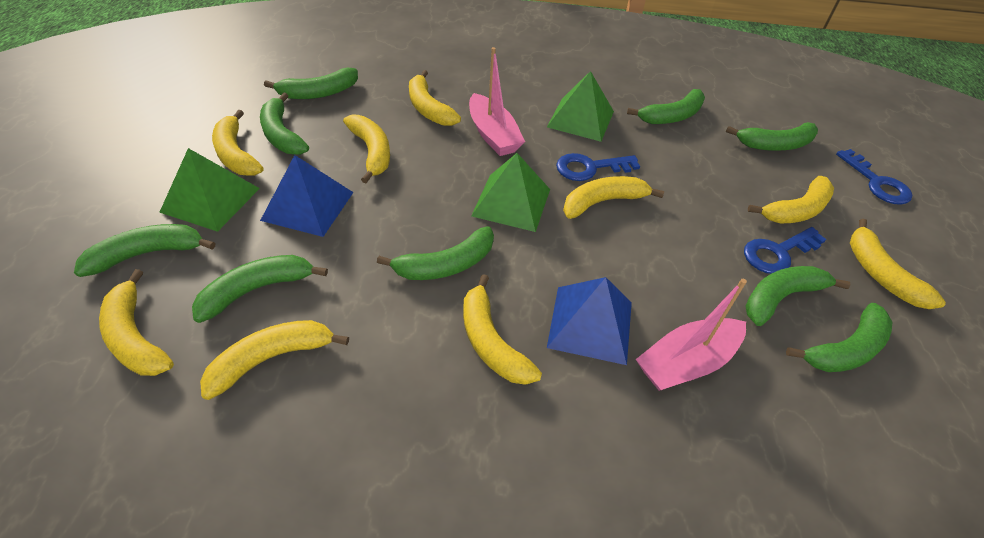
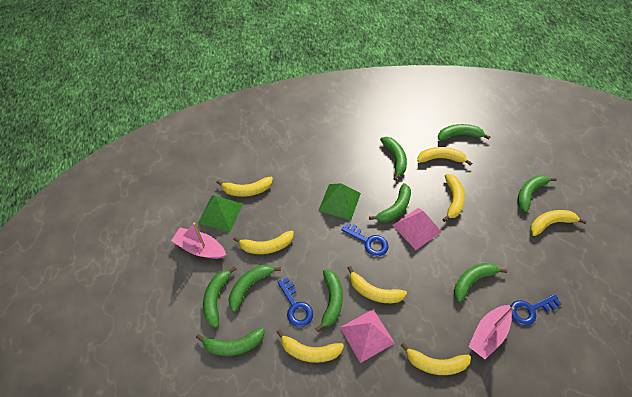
blue pyramid: 2 -> 0
green pyramid: 3 -> 2
pink pyramid: 0 -> 2
yellow banana: 9 -> 8

